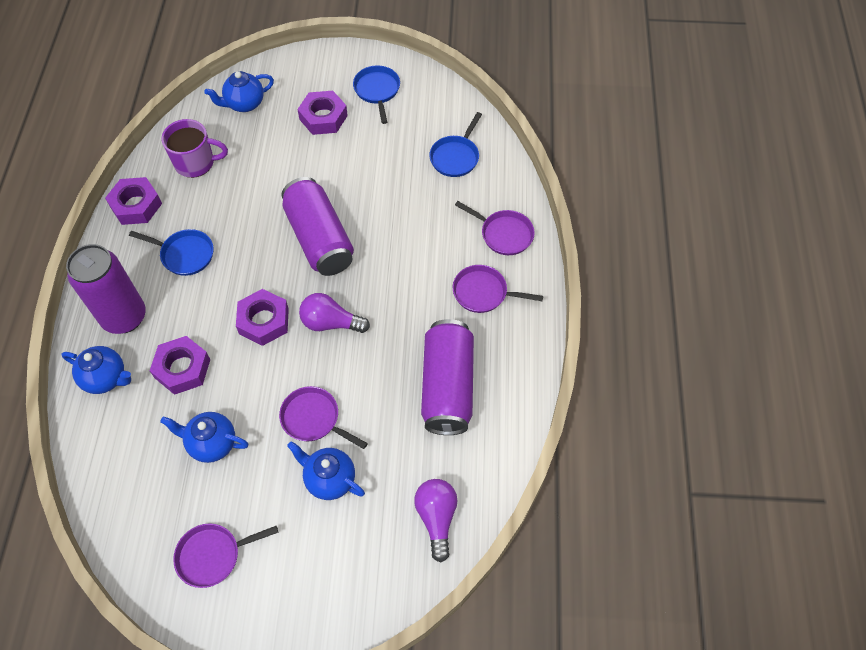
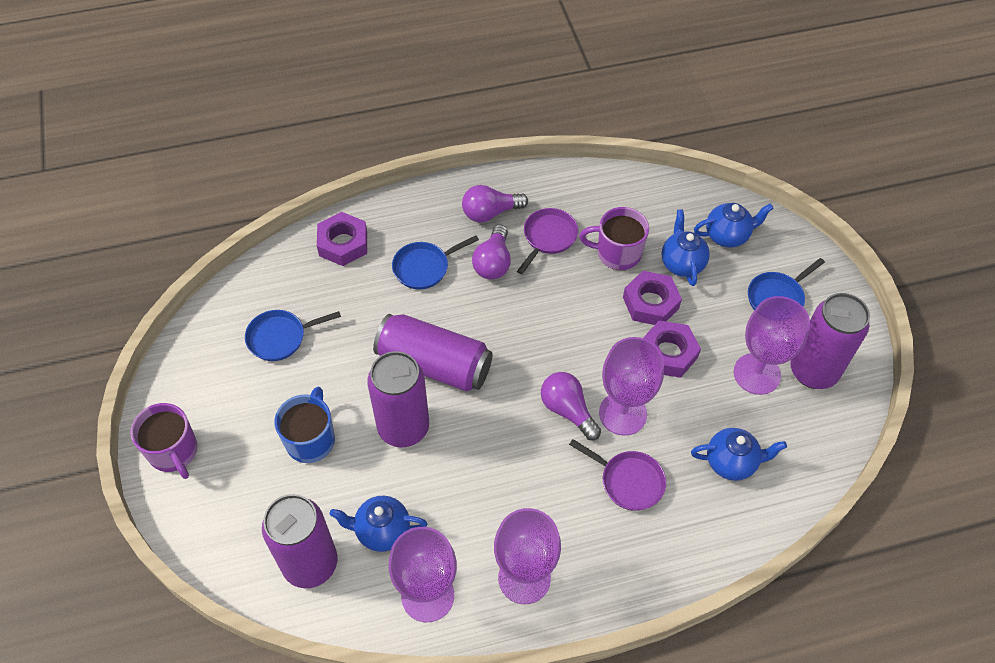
blue mug: 0 -> 1
purple can: 3 -> 4
purple goblet: 0 -> 4
purple light bulb: 2 -> 3
purple mug: 1 -> 2
purple nut: 4 -> 3
purple pan: 4 -> 2

